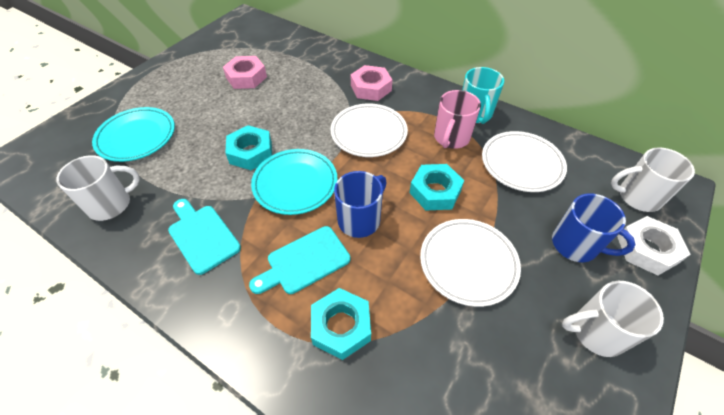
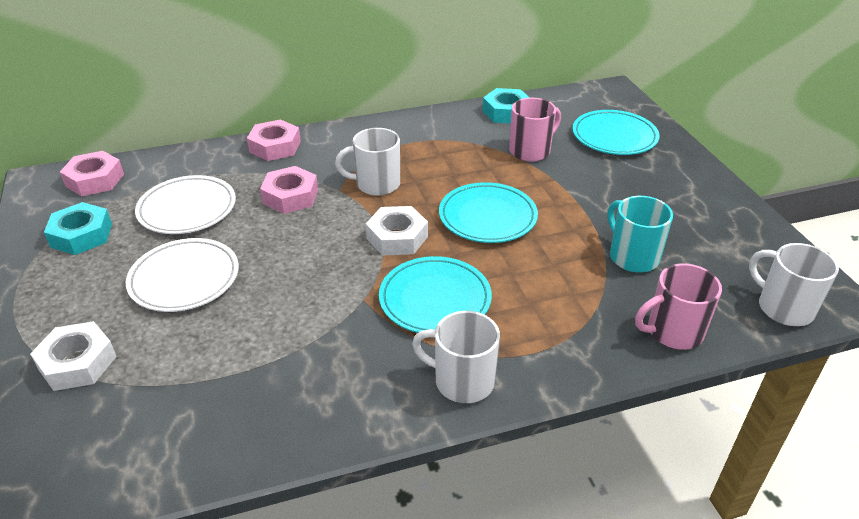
blue mug: 2 -> 0
pink mug: 1 -> 2
pink nut: 2 -> 3
turquoise cutting board: 2 -> 0
turquoise nut: 3 -> 2
turquoise plate: 2 -> 3
white nut: 1 -> 2
white plate: 3 -> 2

